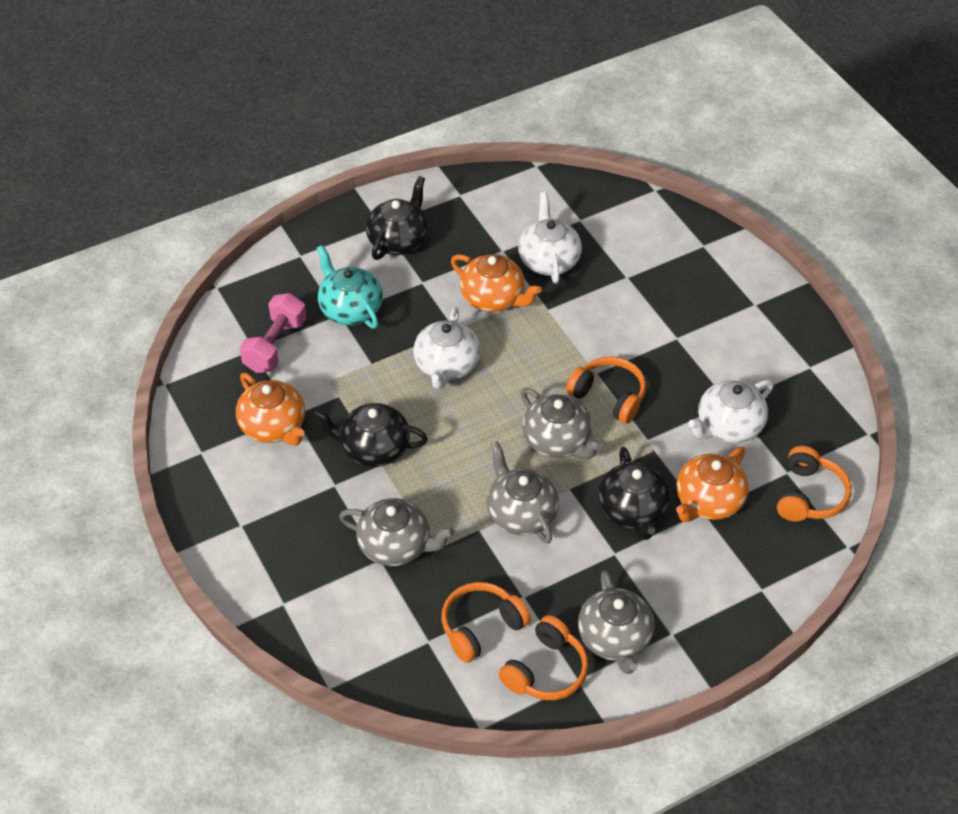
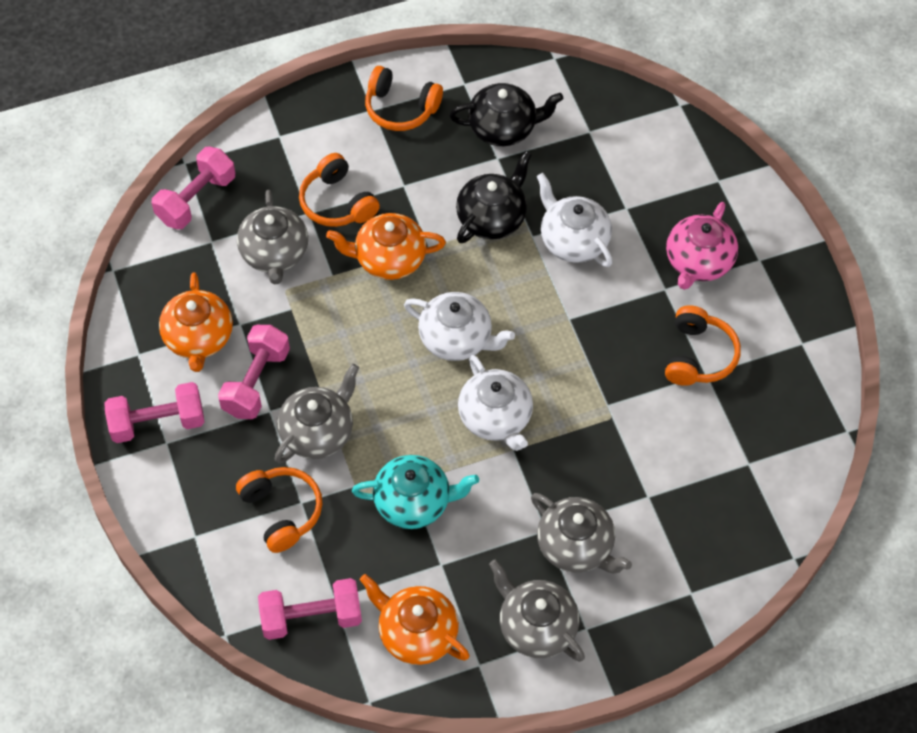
black teapot: 3 -> 2
pink dumbbell: 1 -> 4
pink teapot: 0 -> 1

